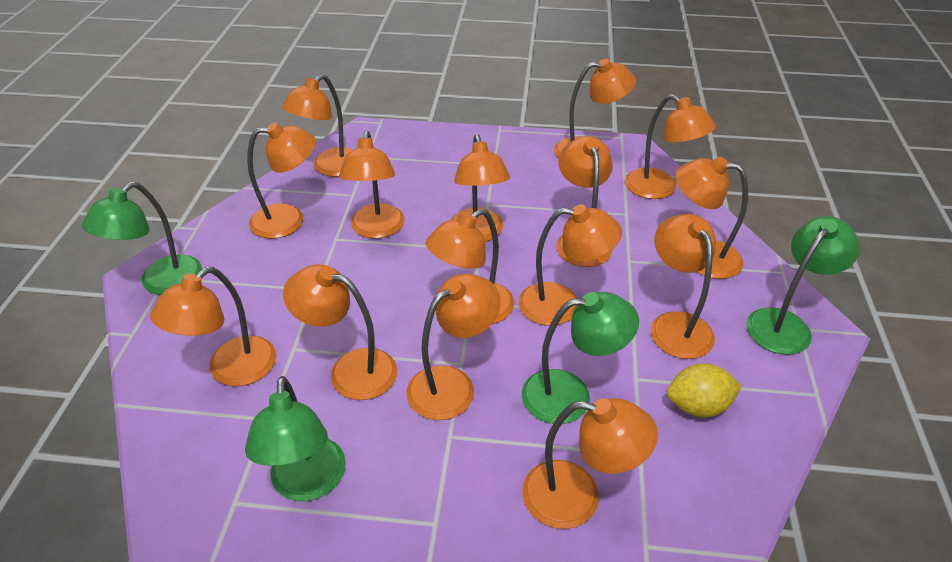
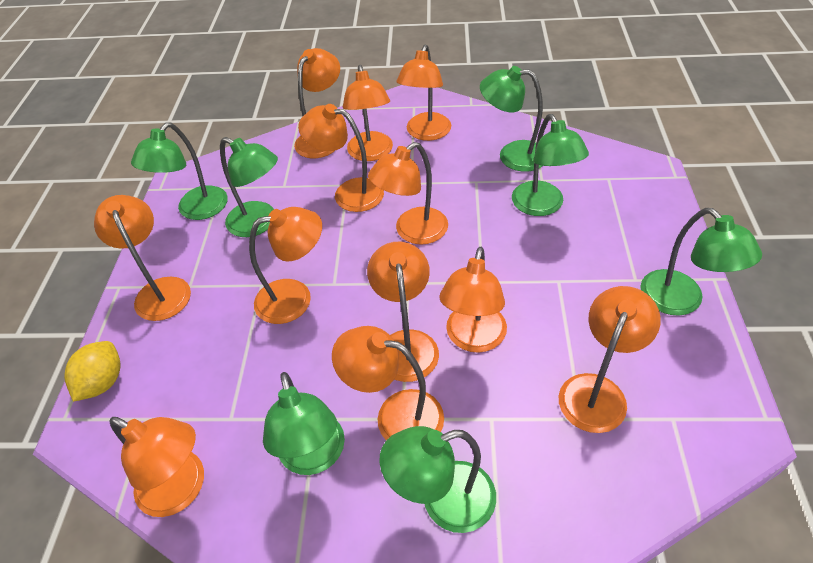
green lamp: 4 -> 7
orange lamp: 15 -> 12

